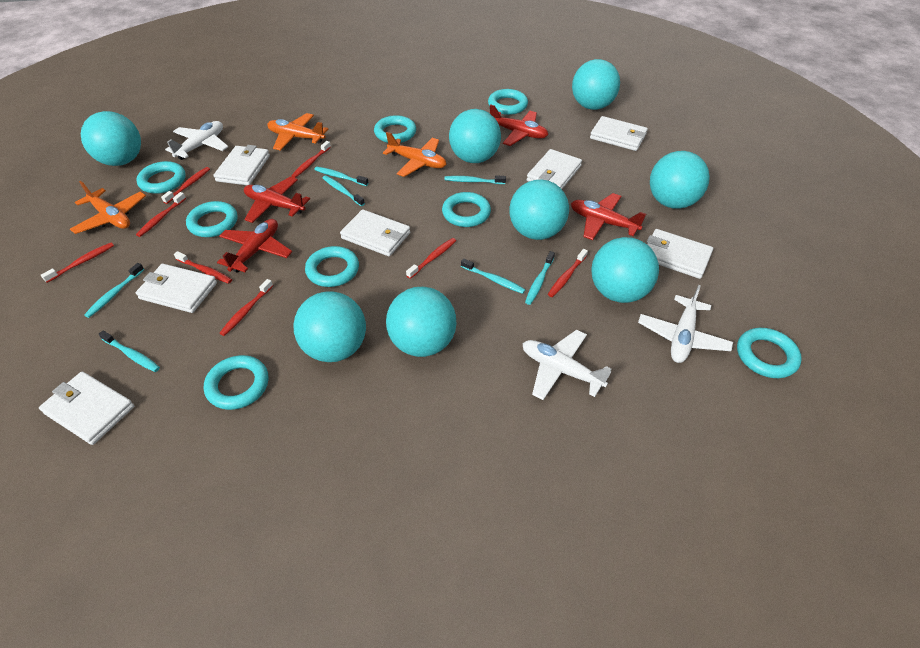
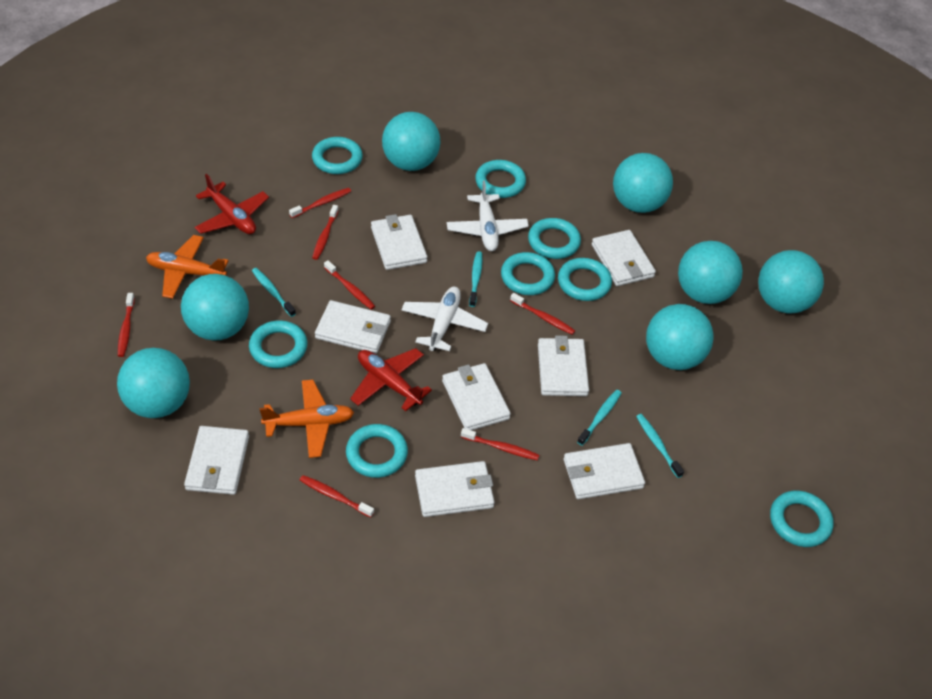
orange plane: 3 -> 2
red plane: 4 -> 2
red toothbrush: 8 -> 7
turquoise ball: 8 -> 7
turquoise toothbrush: 7 -> 4
white plane: 3 -> 2
white wallet: 7 -> 8

